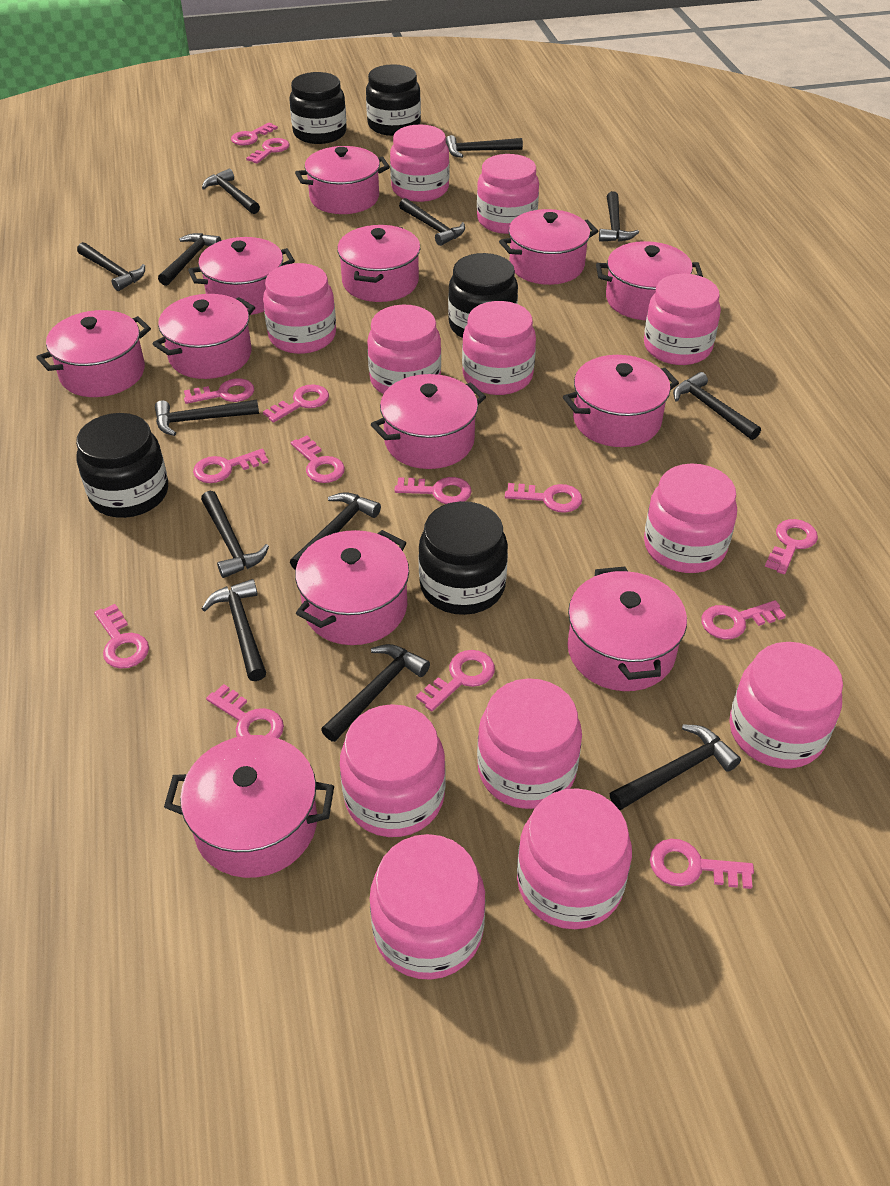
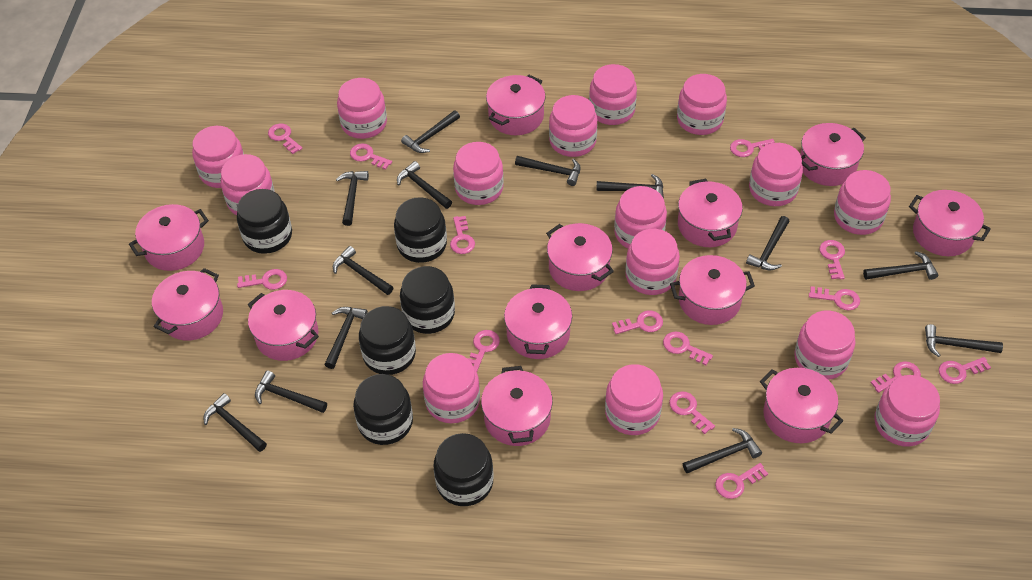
black jar: 5 -> 6
pink jar: 12 -> 15

